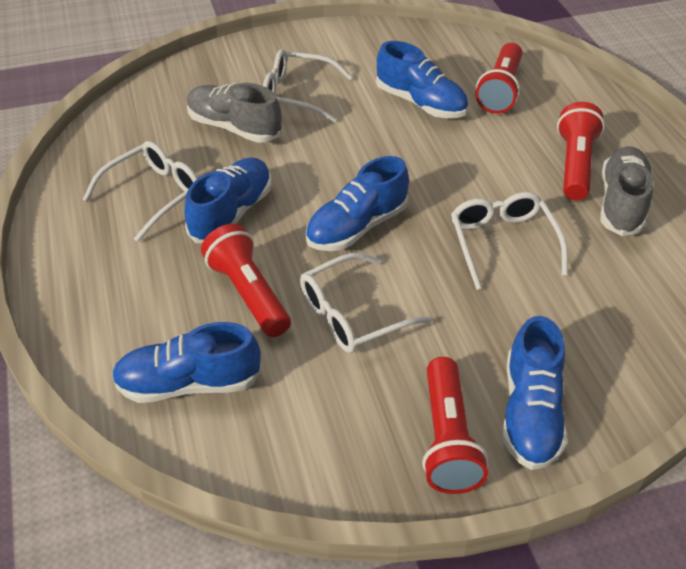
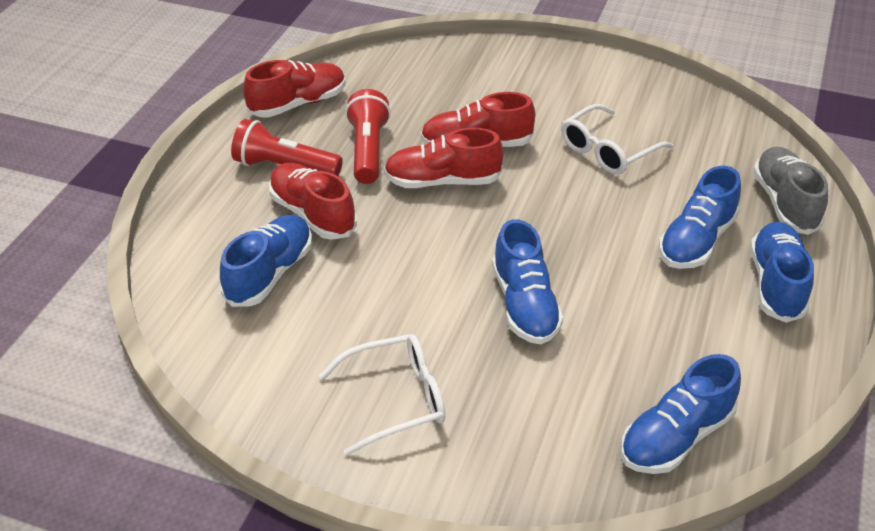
grey shoe: 2 -> 1
red flashlight: 4 -> 2
red shoe: 0 -> 4
white glasses: 4 -> 2

